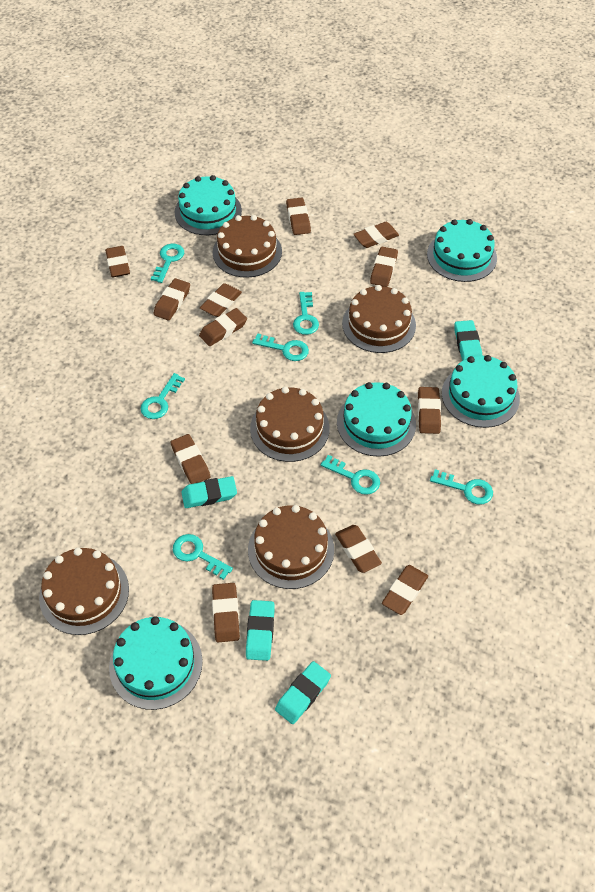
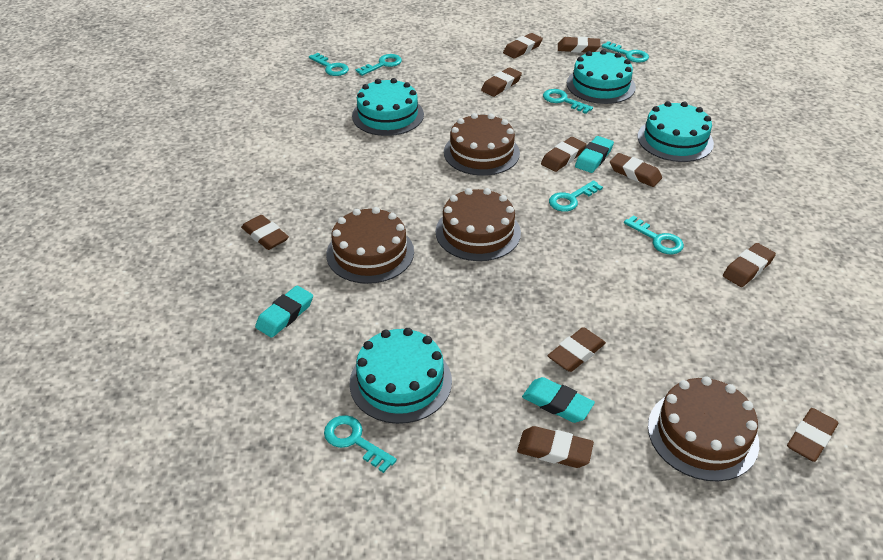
brown cake: 5 -> 4
brown eraser: 12 -> 10
turquoise cake: 5 -> 4
turquoise eraser: 4 -> 3

